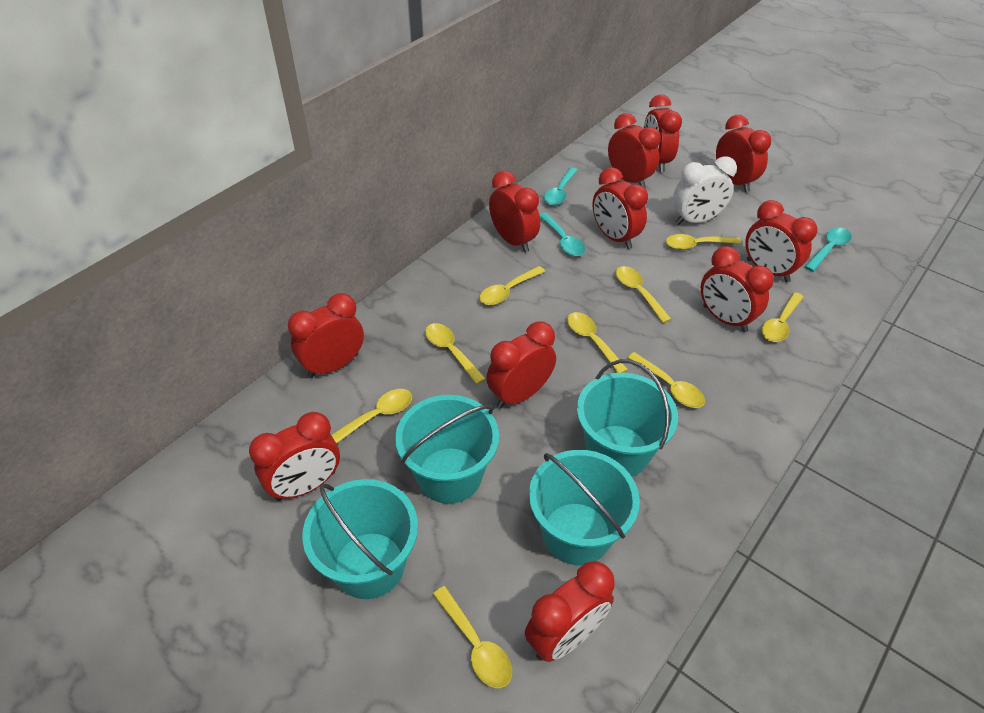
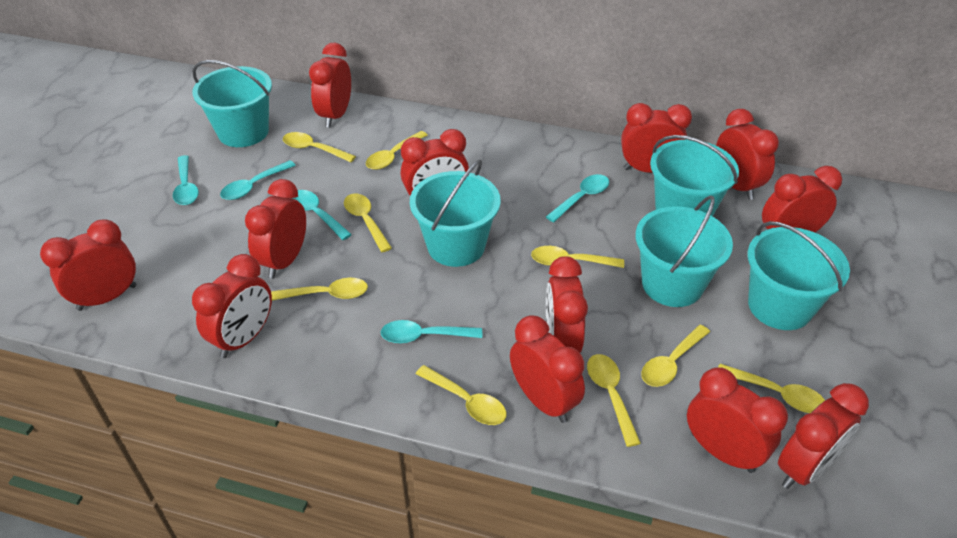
red clock: 11 -> 12
turquoise bucket: 4 -> 5
turquoise spoon: 3 -> 5
white clock: 1 -> 0

